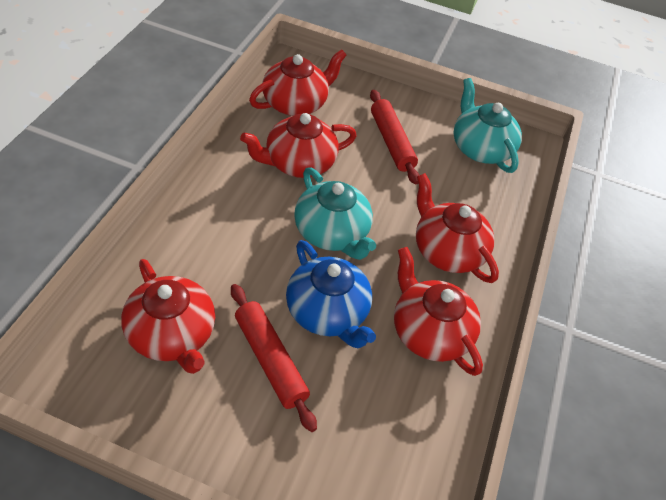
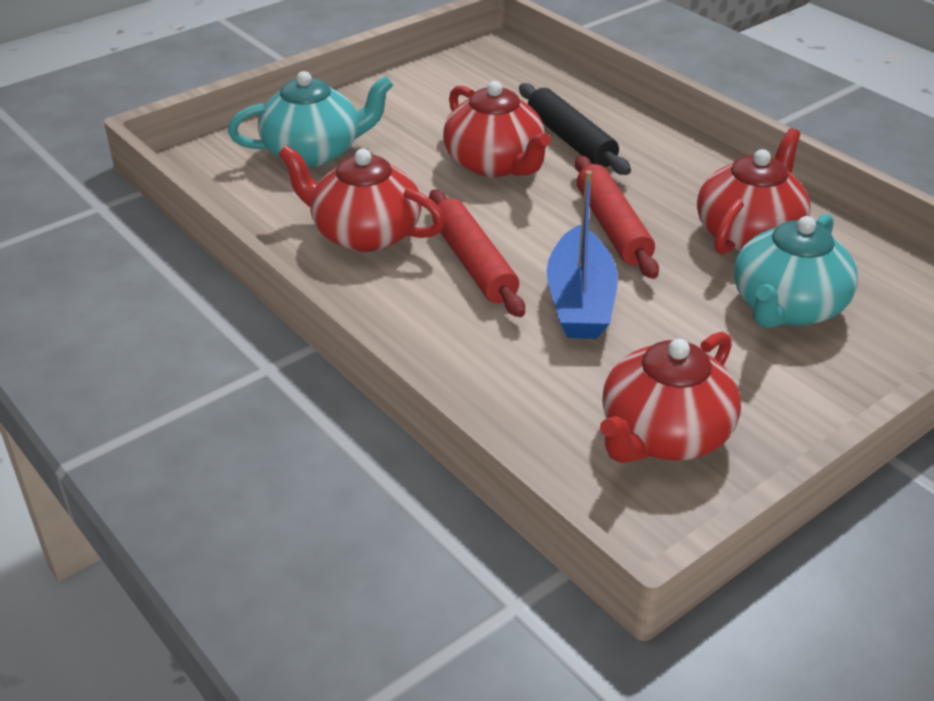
black rolling pin: 0 -> 1
blue boat: 0 -> 1
blue teapot: 1 -> 0
red teapot: 5 -> 4

